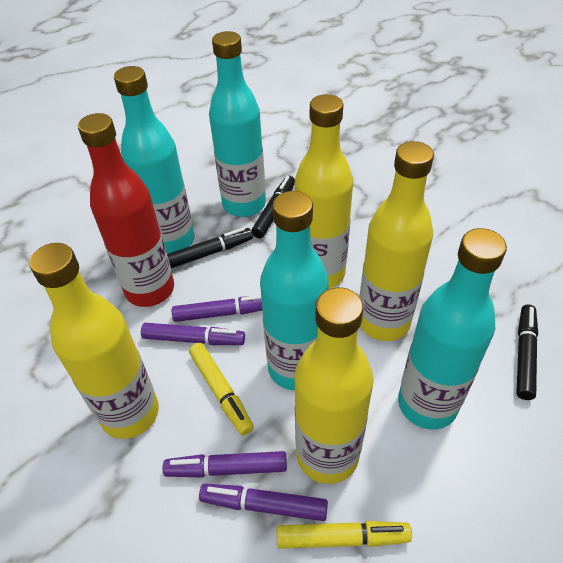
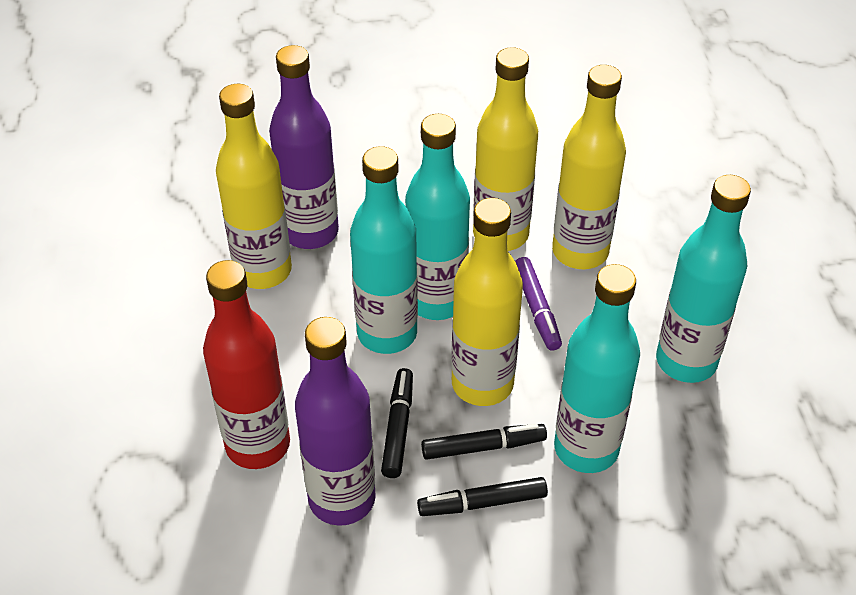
purple bottle: 0 -> 2
purple marker: 4 -> 1
yellow marker: 2 -> 0

